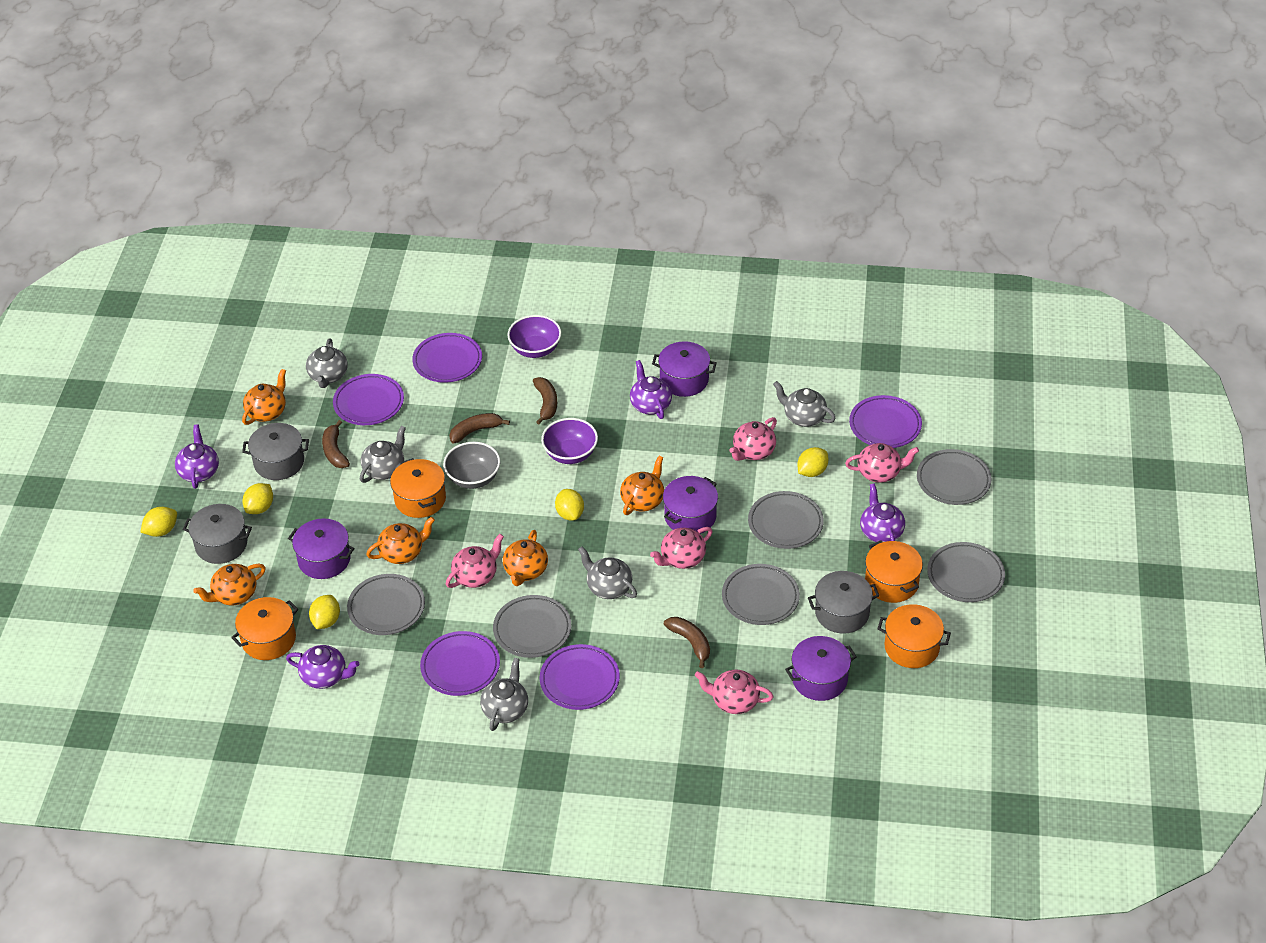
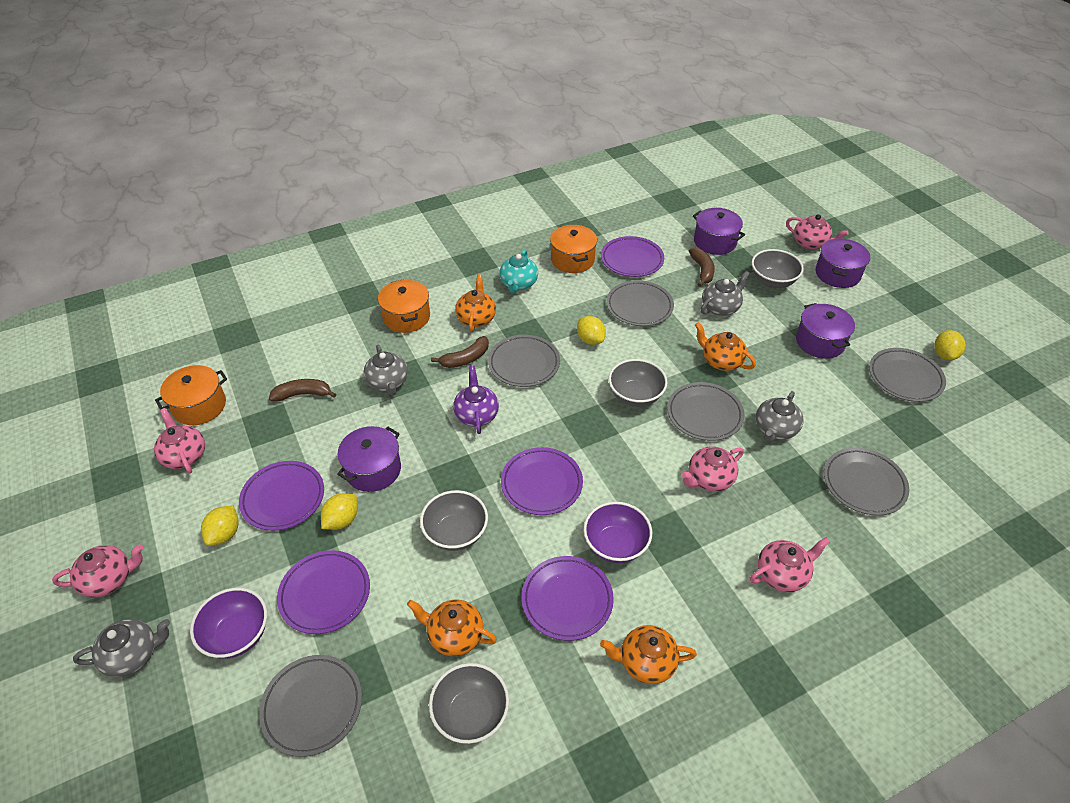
brown banana: 4 -> 3
grey bowl: 1 -> 4
grey pot: 3 -> 0
grey teapot: 5 -> 4
orange pot: 4 -> 3
orange teapot: 5 -> 4
purple teapot: 4 -> 1
turquoise teapot: 0 -> 1
yellow lemon: 5 -> 4

